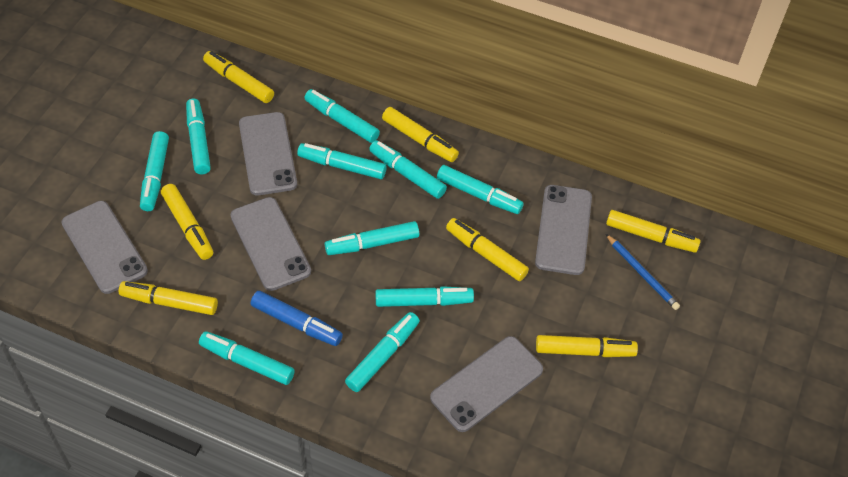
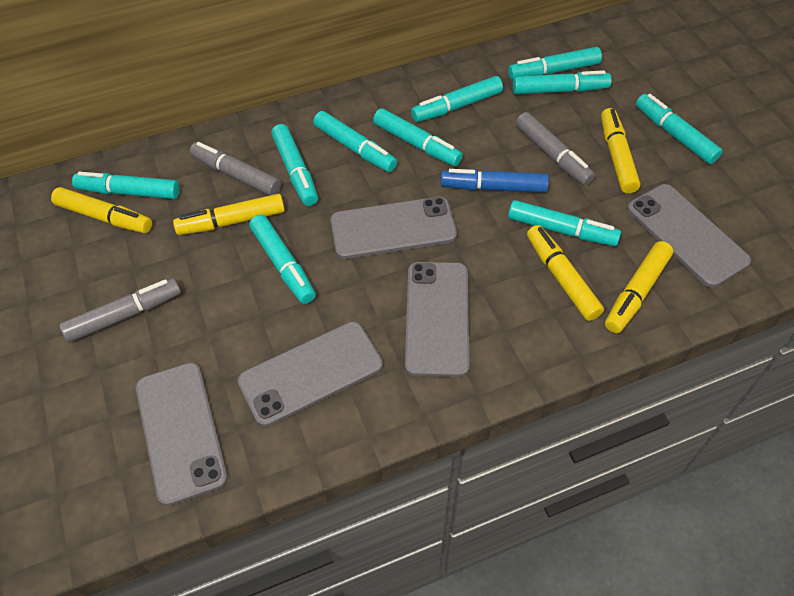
blue pencil: 1 -> 0
grey marker: 0 -> 3
yellow marker: 7 -> 5

